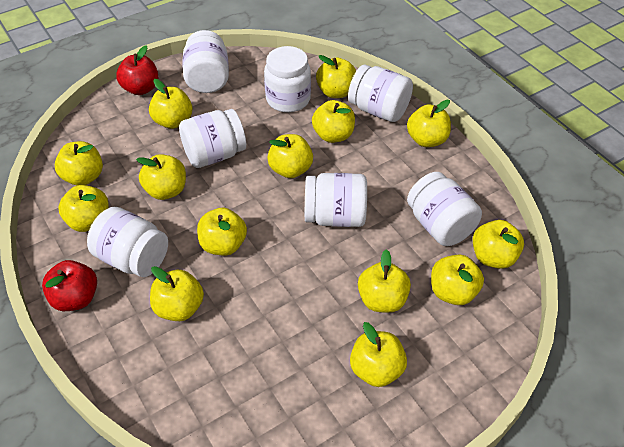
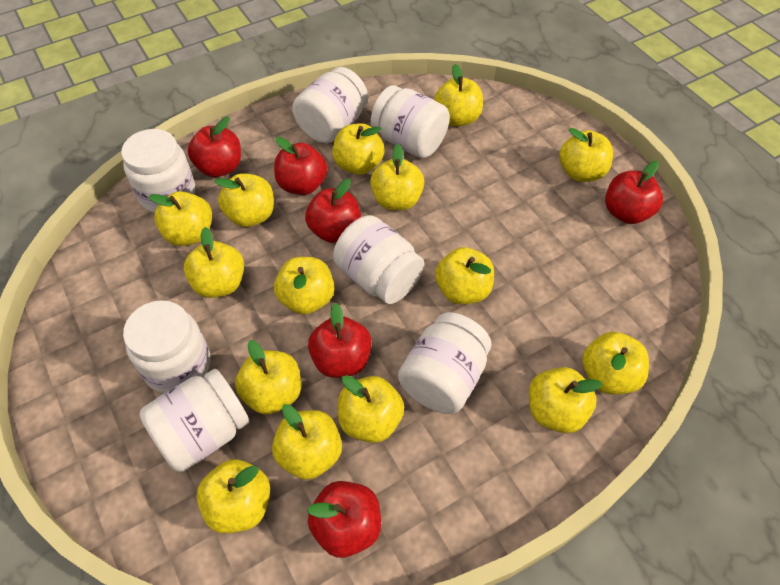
red apple: 2 -> 6
yellow apple: 14 -> 15

